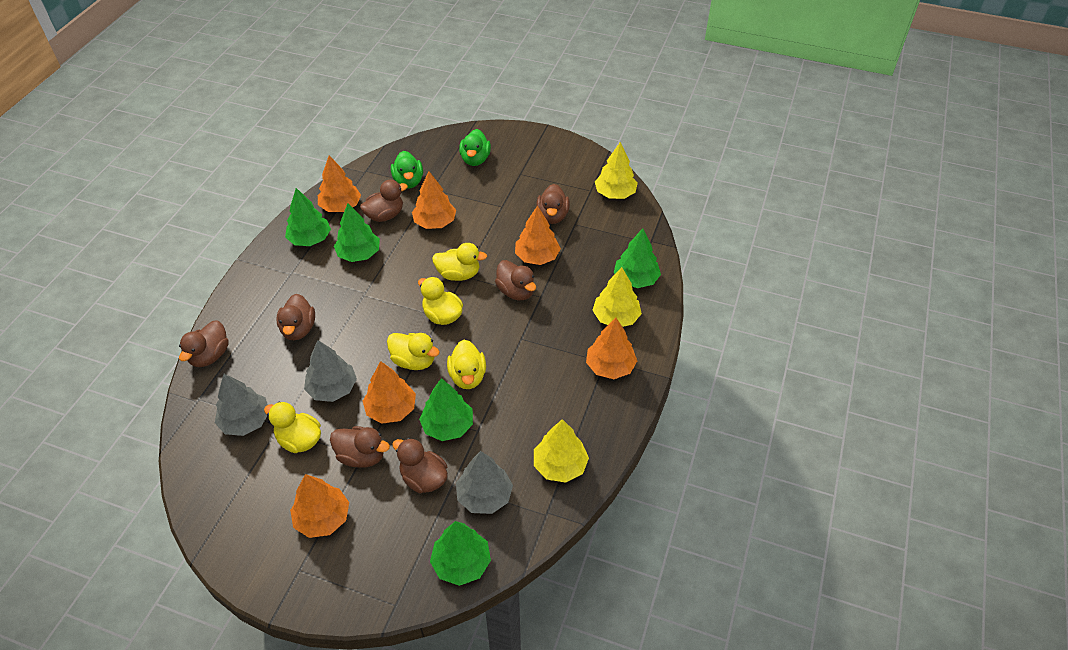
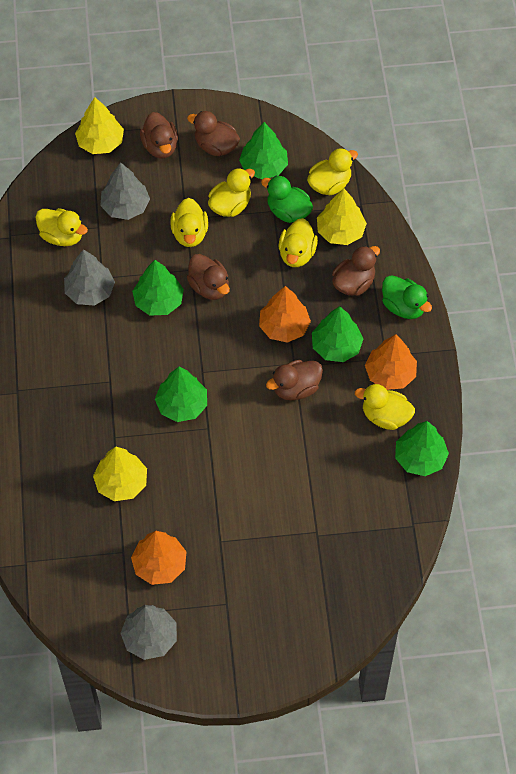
brown duck: 7 -> 5
orange tree: 6 -> 3
yellow duck: 5 -> 6

